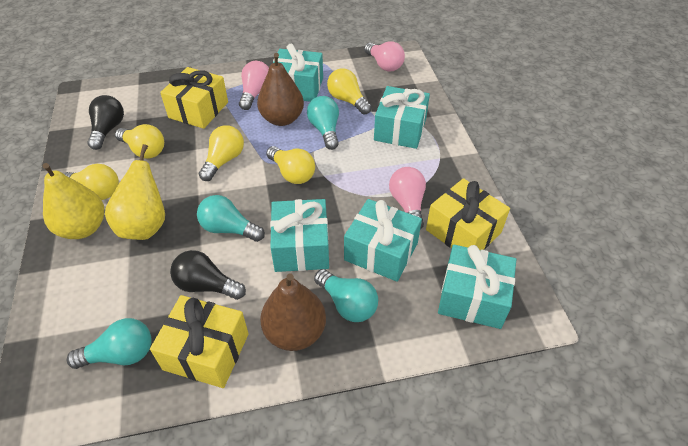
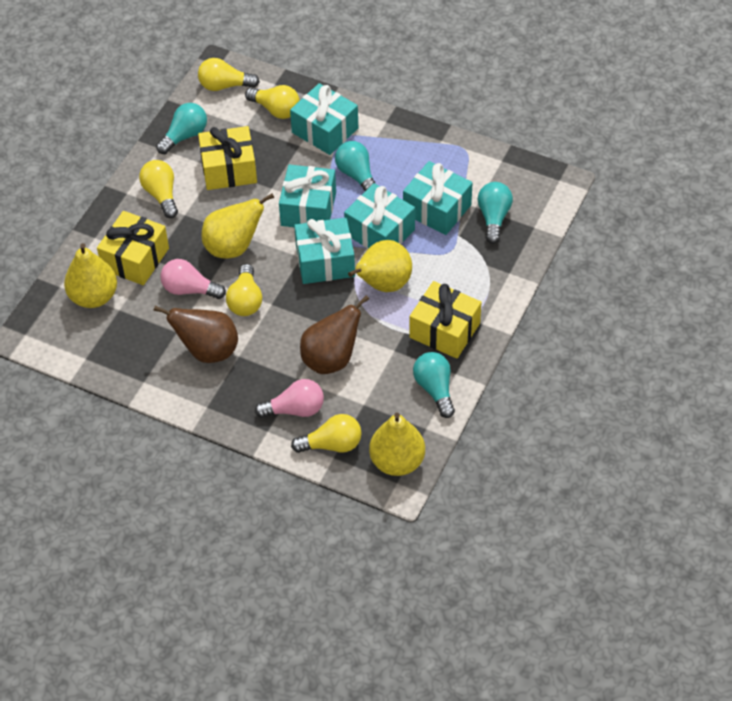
black light bulb: 2 -> 0
pink light bulb: 3 -> 2
yellow pear: 2 -> 4

